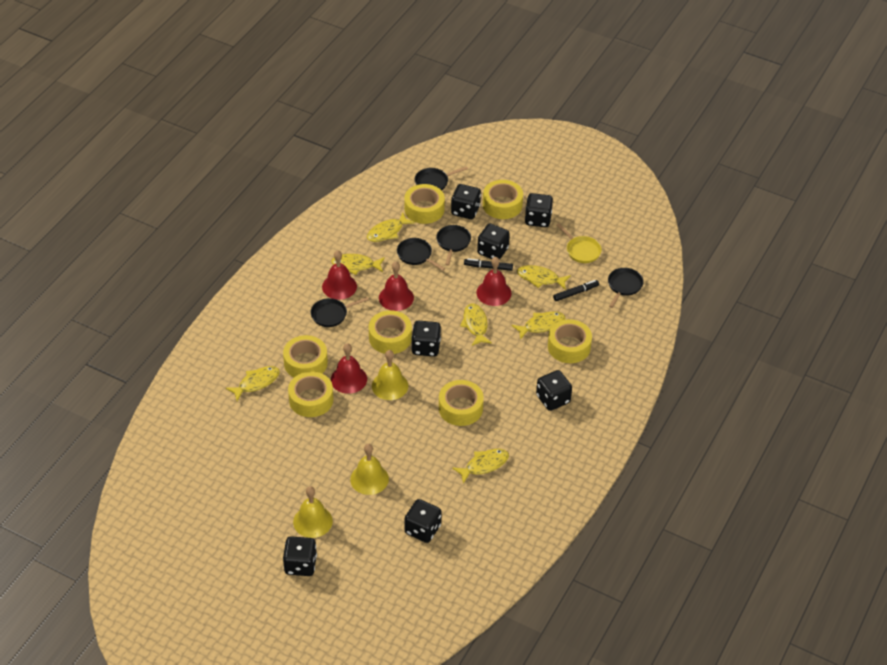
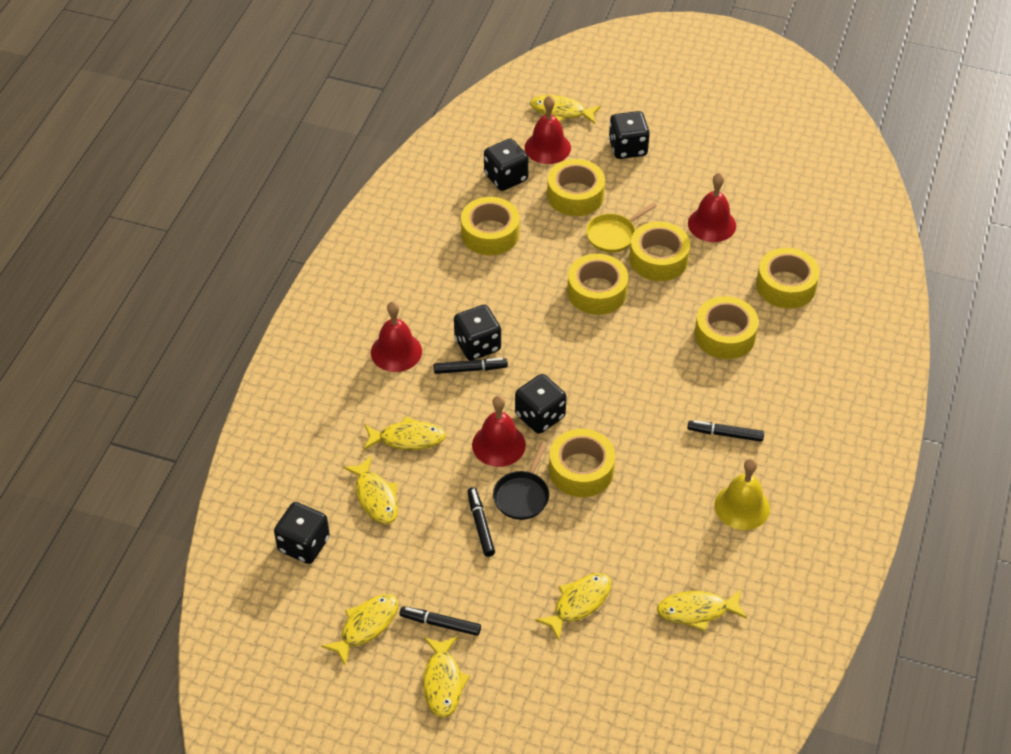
black dice: 7 -> 5
black marker: 2 -> 4
black pan: 5 -> 1
yellow bell: 3 -> 1

